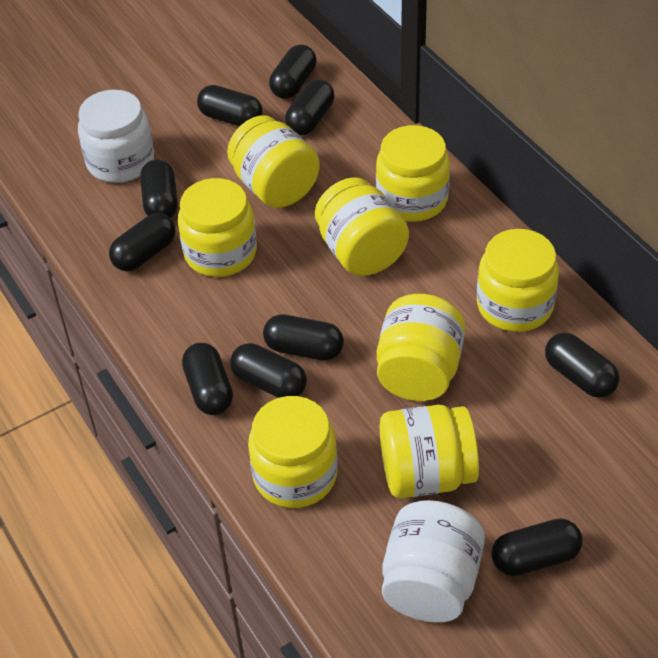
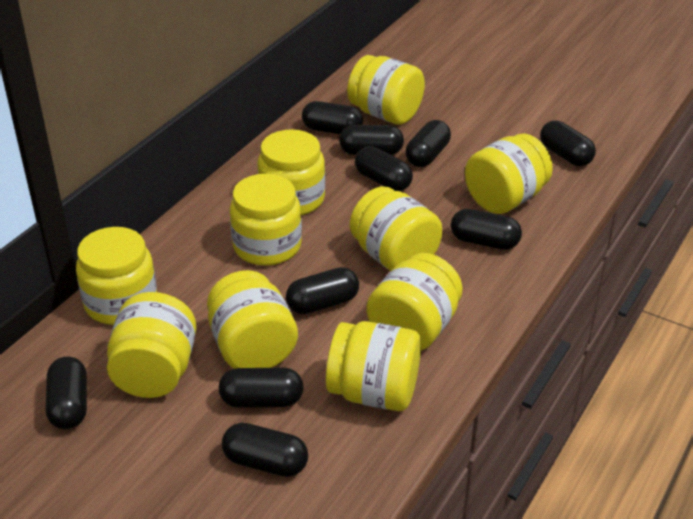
white jar: 2 -> 0
yellow jar: 8 -> 10

